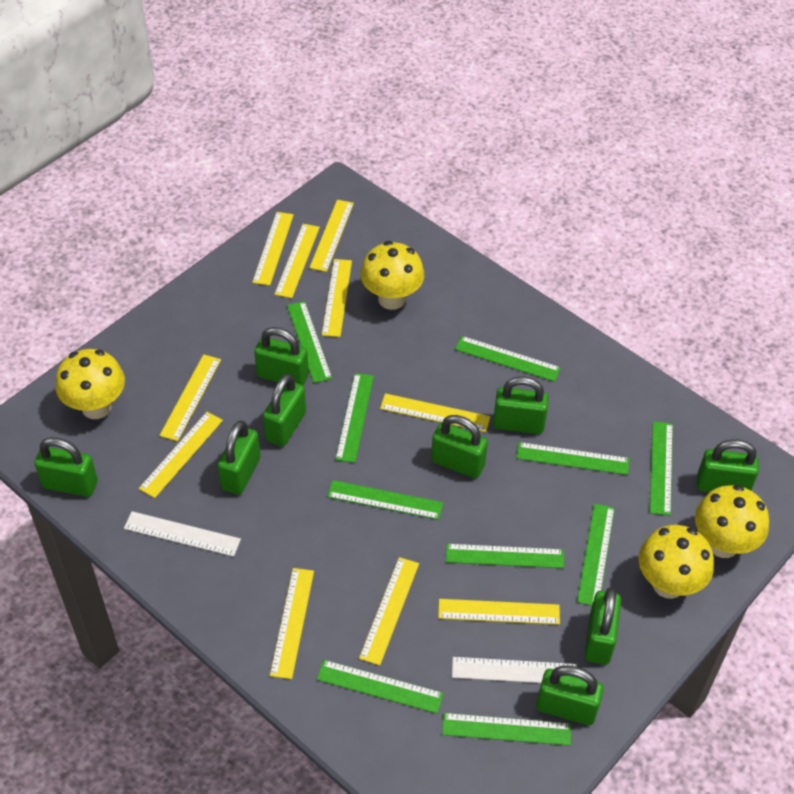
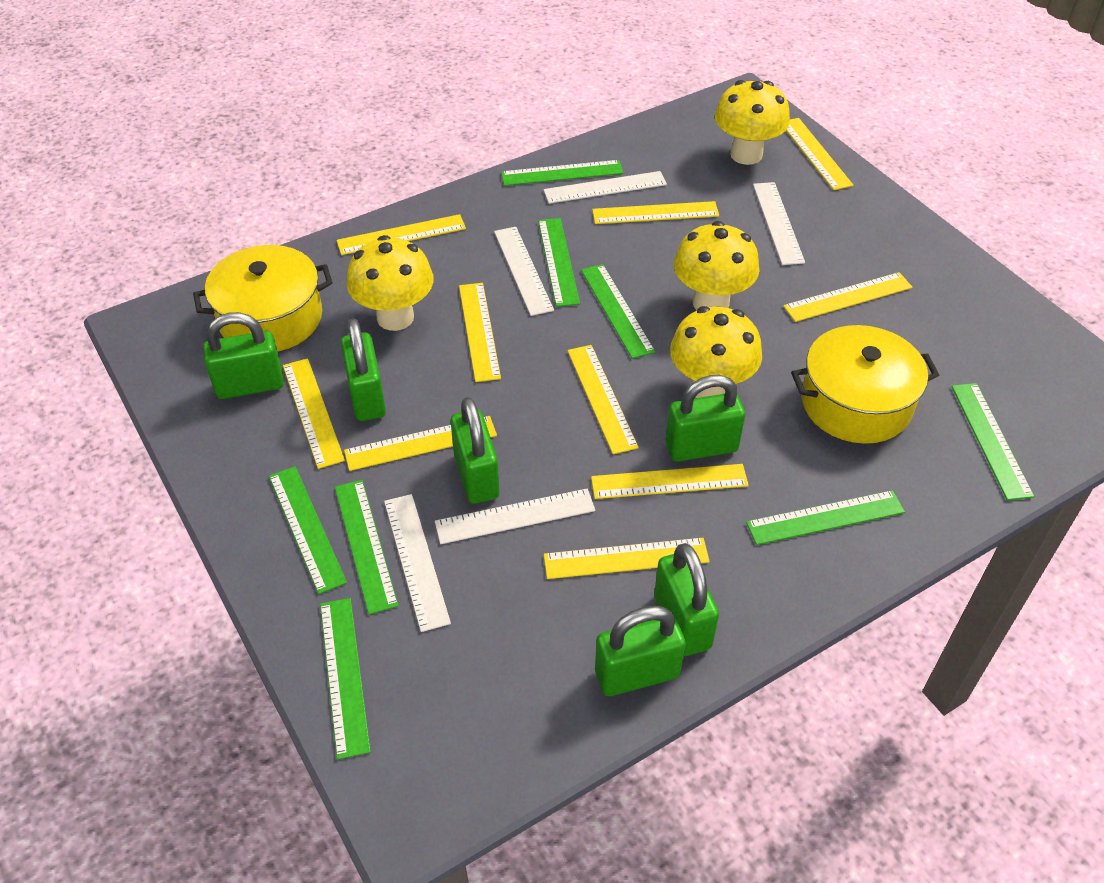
green padlock: 9 -> 6
green ruler: 10 -> 8
white ruler: 2 -> 5
yellow pot: 0 -> 2

